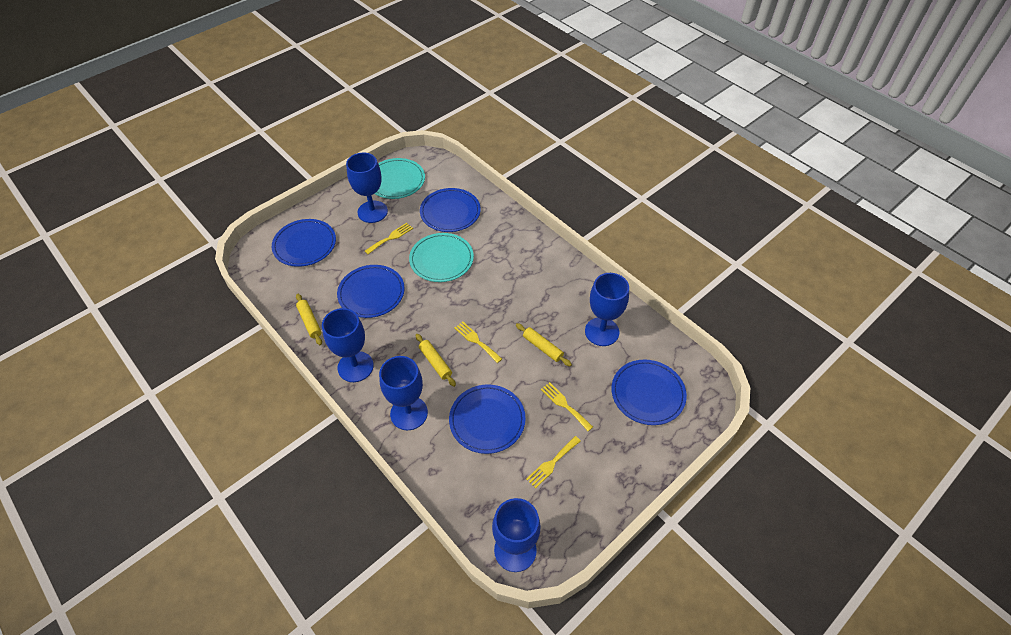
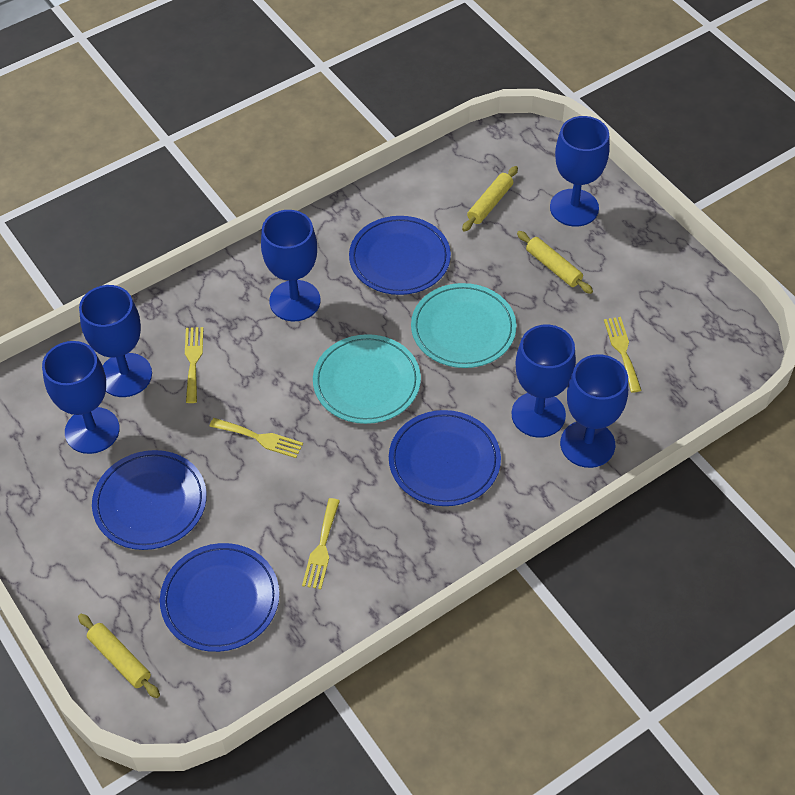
blue goblet: 5 -> 6
blue plate: 5 -> 4

